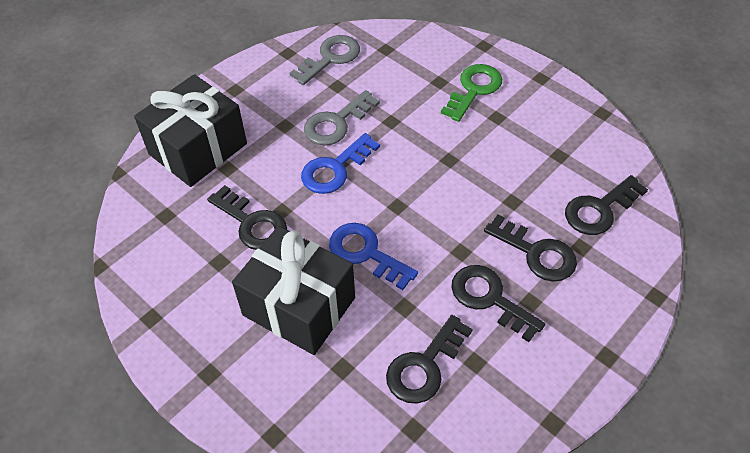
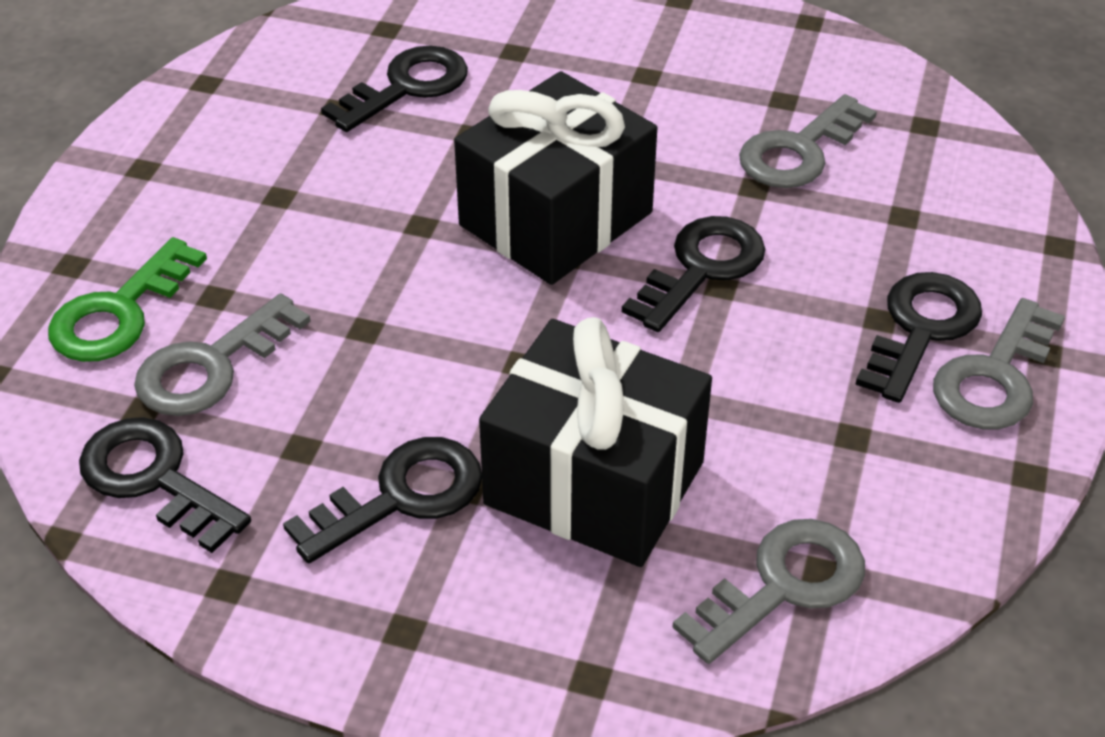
blue key: 2 -> 0
grey key: 2 -> 4

